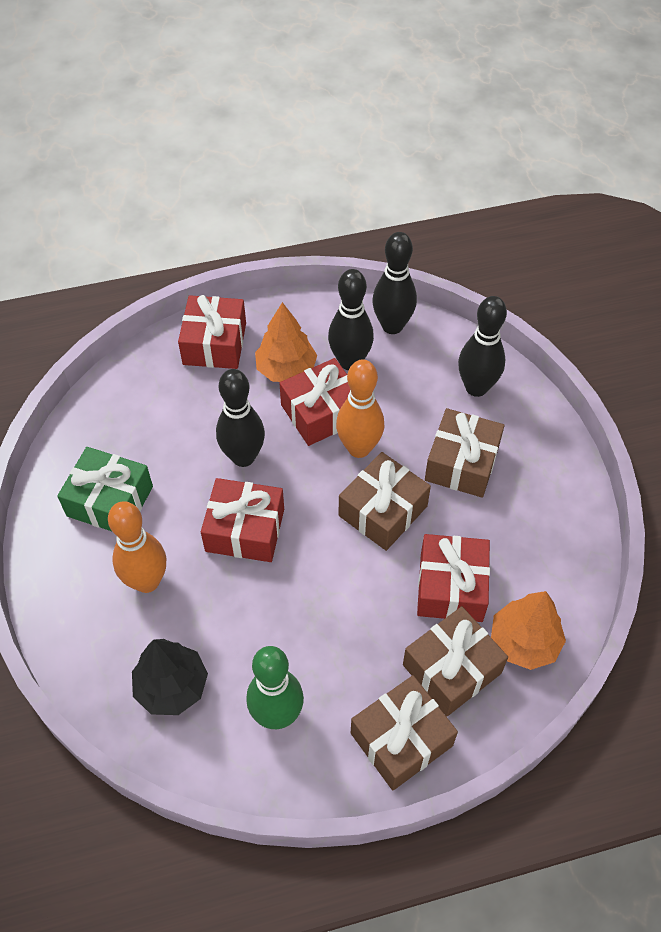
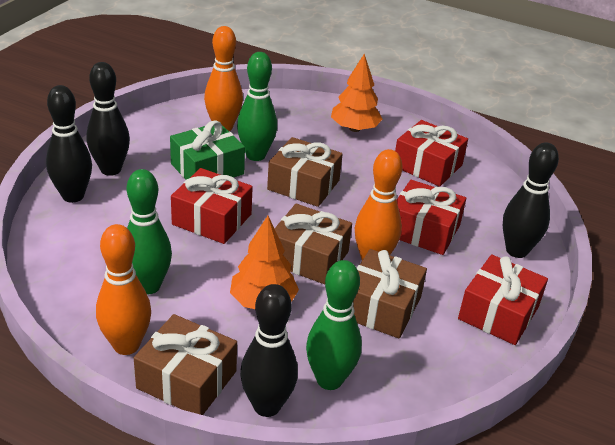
black tree: 1 -> 0
green bowling pin: 1 -> 3
orange bowling pin: 2 -> 3

